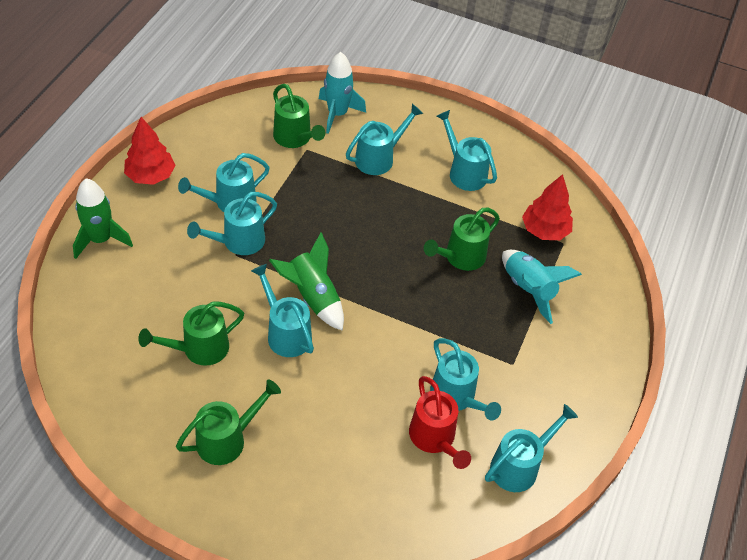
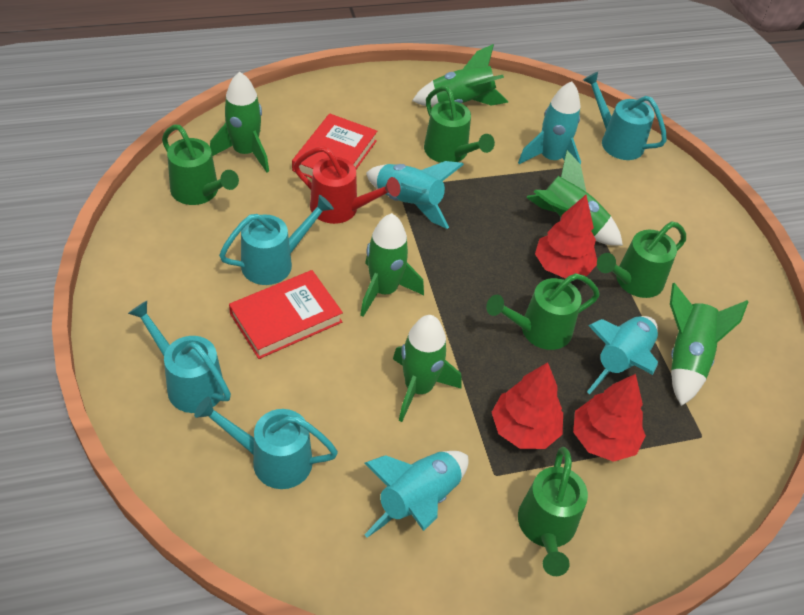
green rocket: 2 -> 6
green watering can: 4 -> 5
red book: 0 -> 2
red tree: 2 -> 3
turquoise rocket: 2 -> 4
turquoise watering can: 7 -> 4

